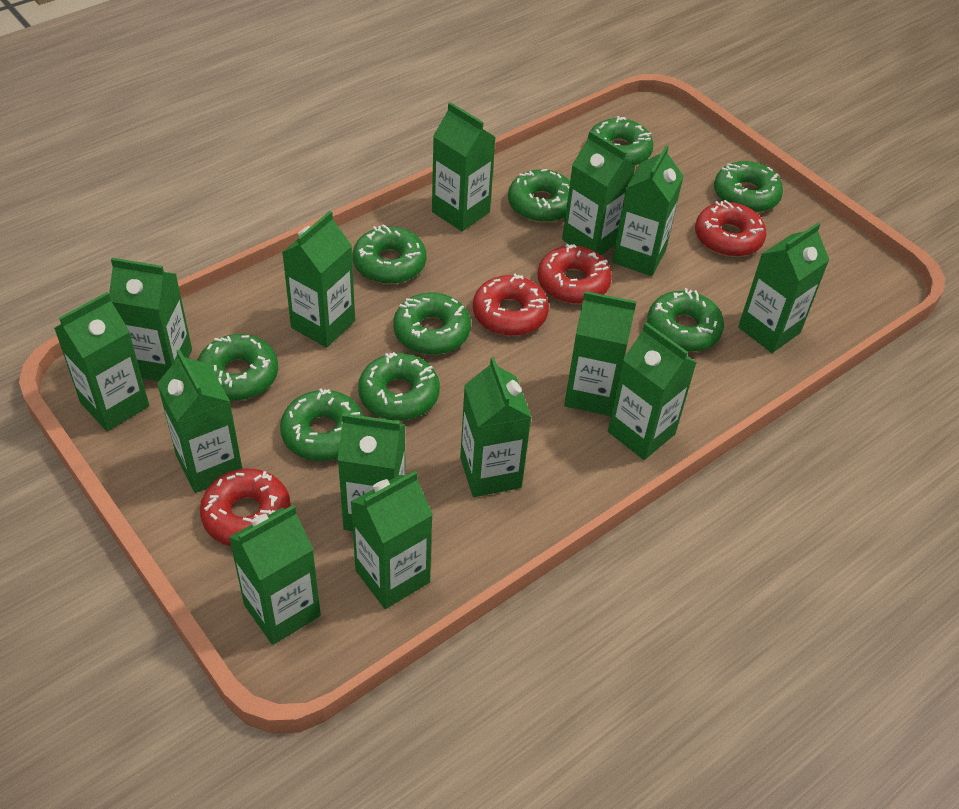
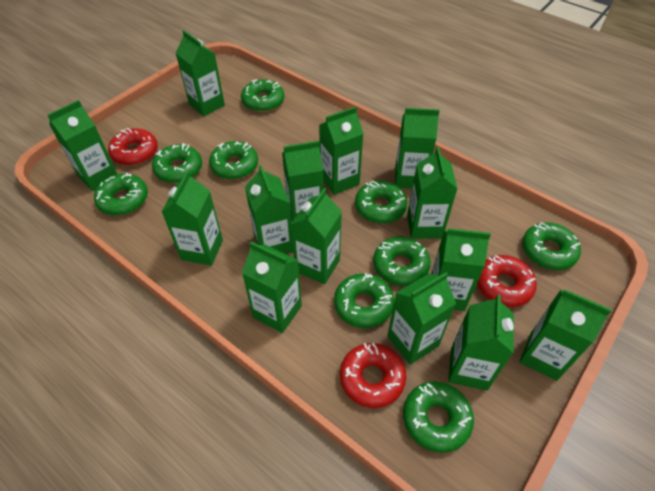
red donut: 4 -> 3

